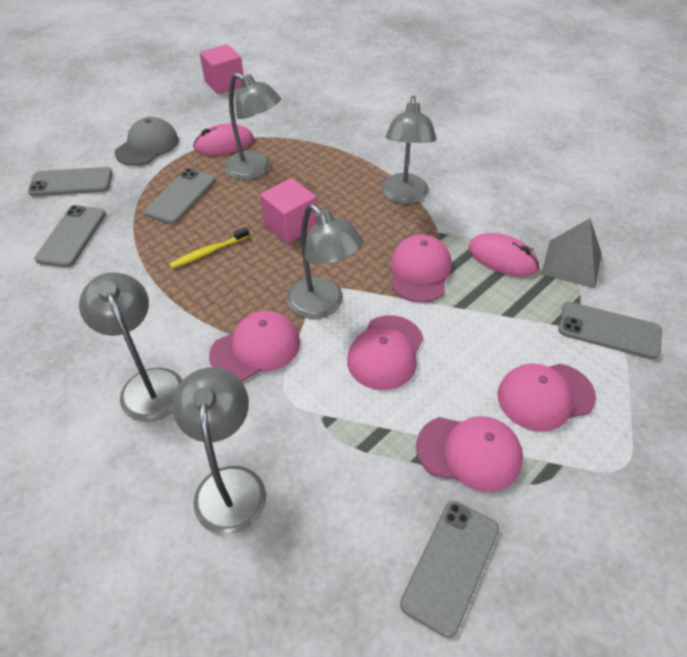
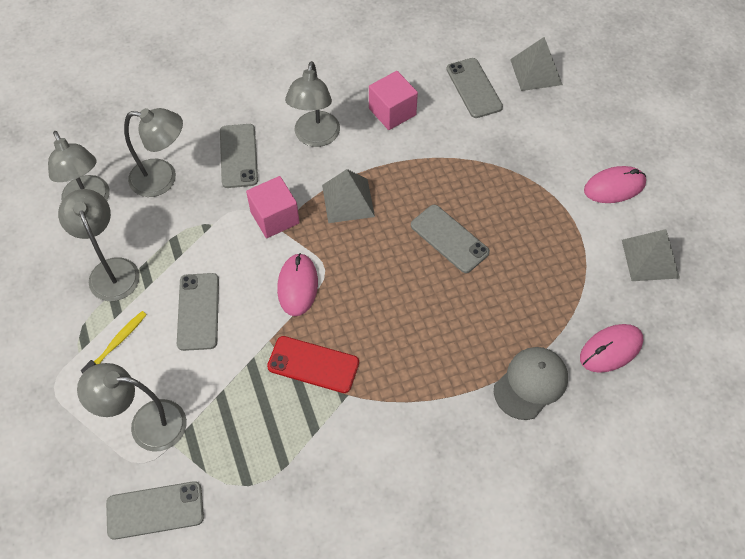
grey pyramid: 1 -> 3
pink cap: 5 -> 0
pink mouse: 2 -> 3
red phone: 0 -> 1

